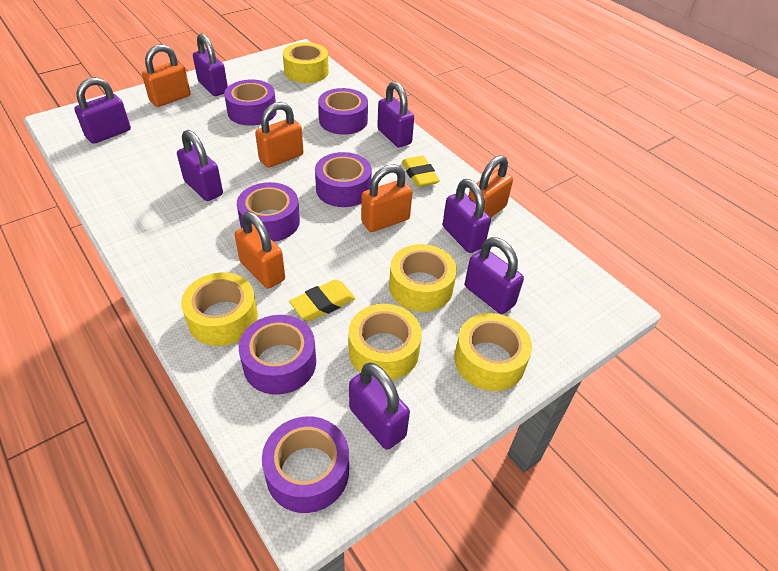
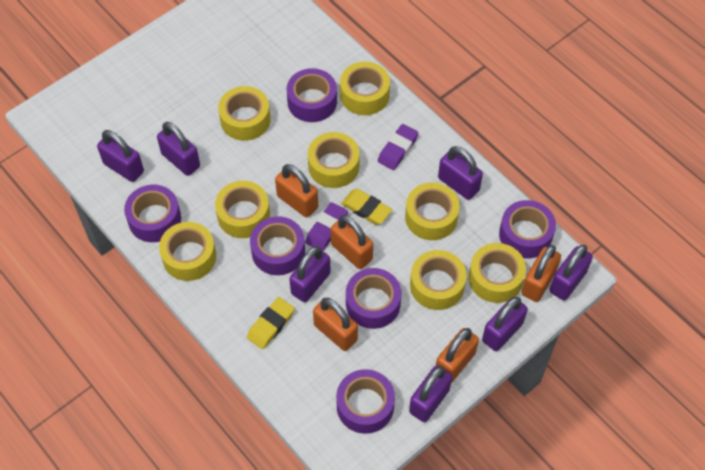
purple eraser: 0 -> 2
yellow tape: 5 -> 8

